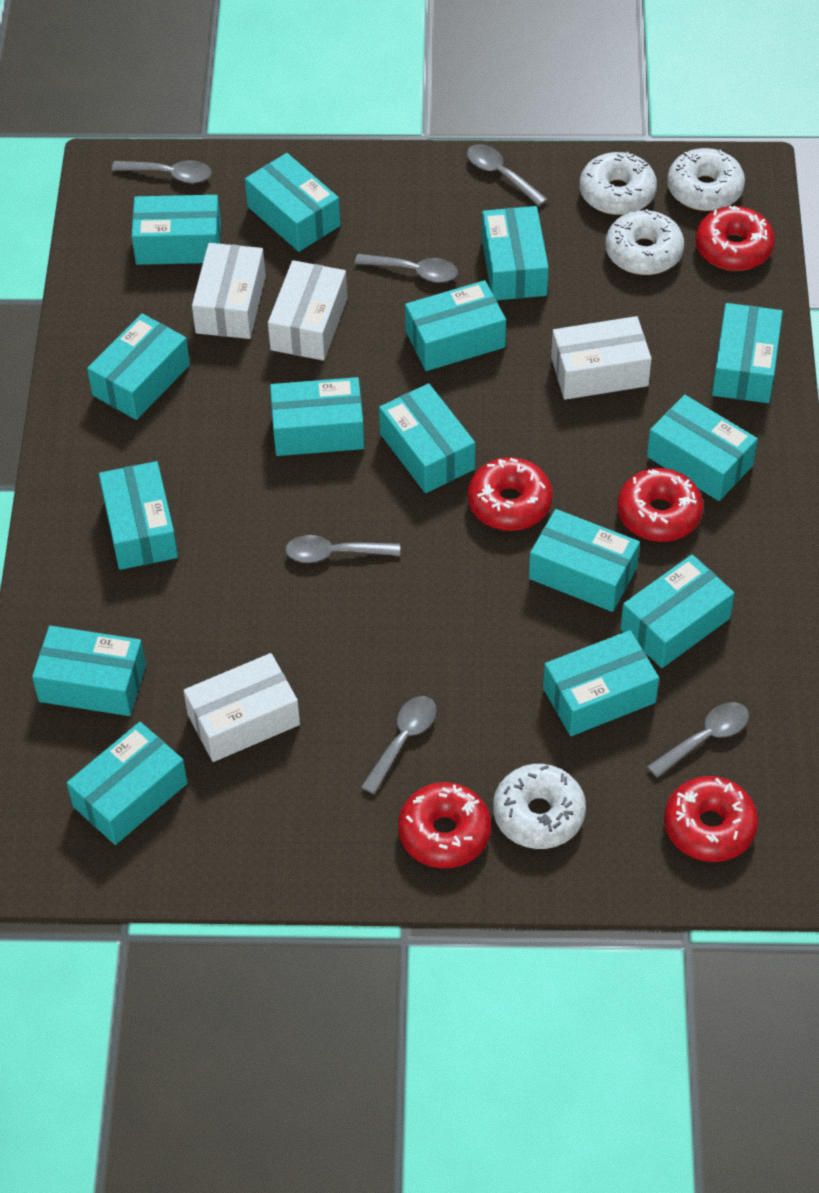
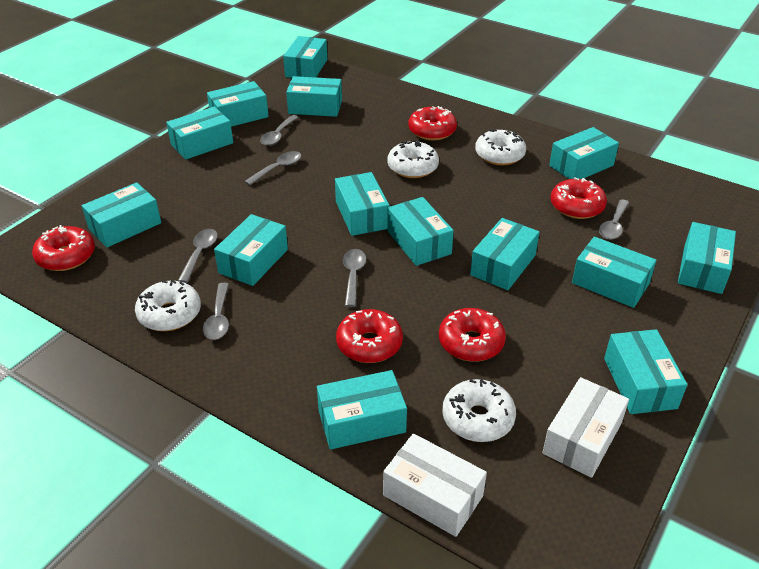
turquoise box: 15 -> 14
white box: 4 -> 2

